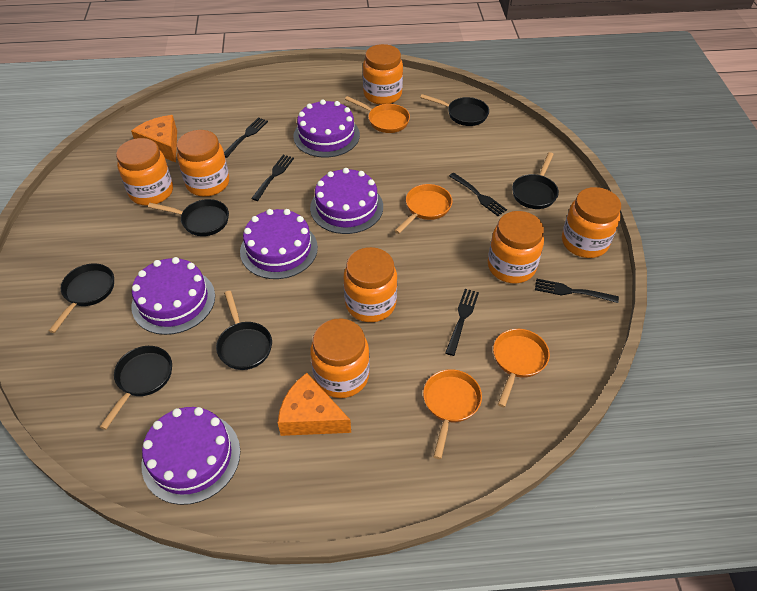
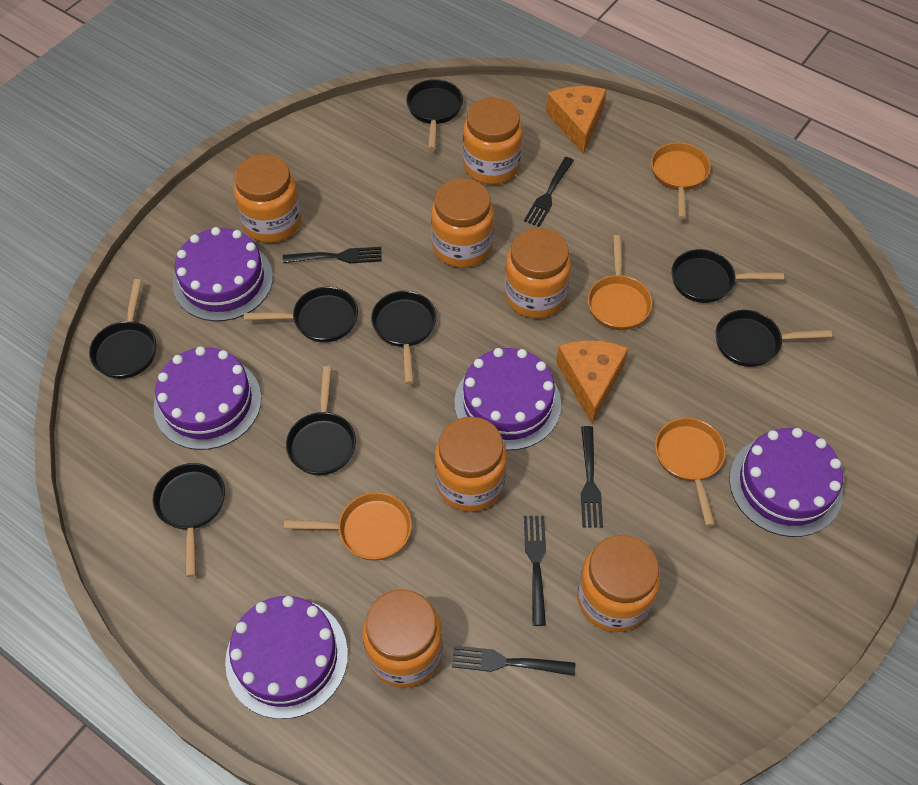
black pan: 6 -> 8

